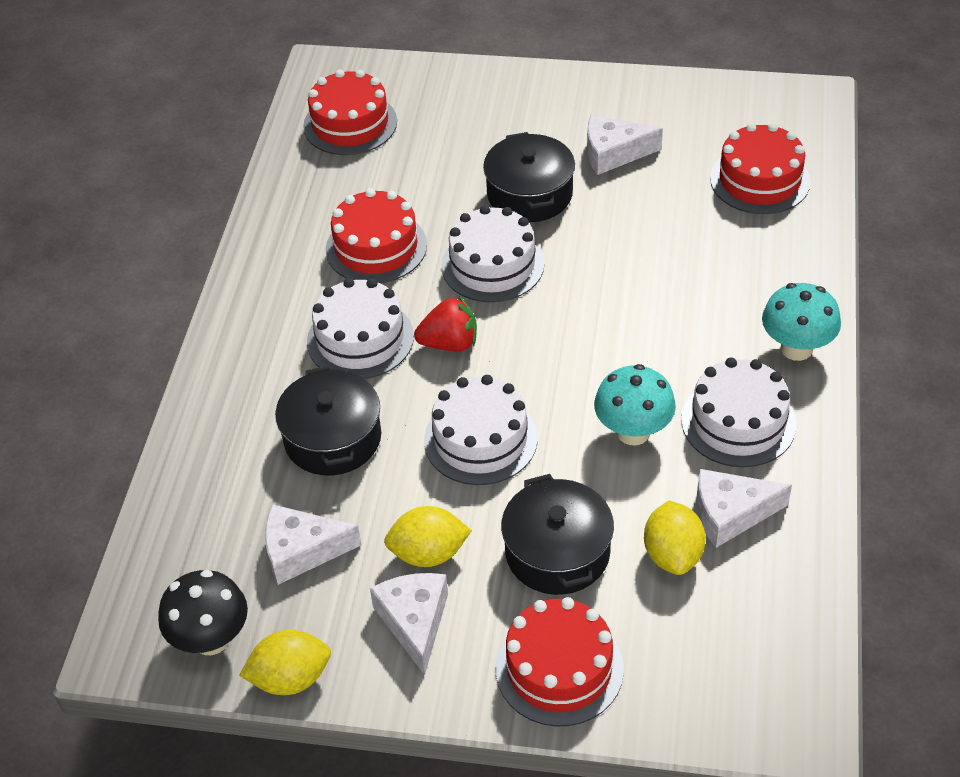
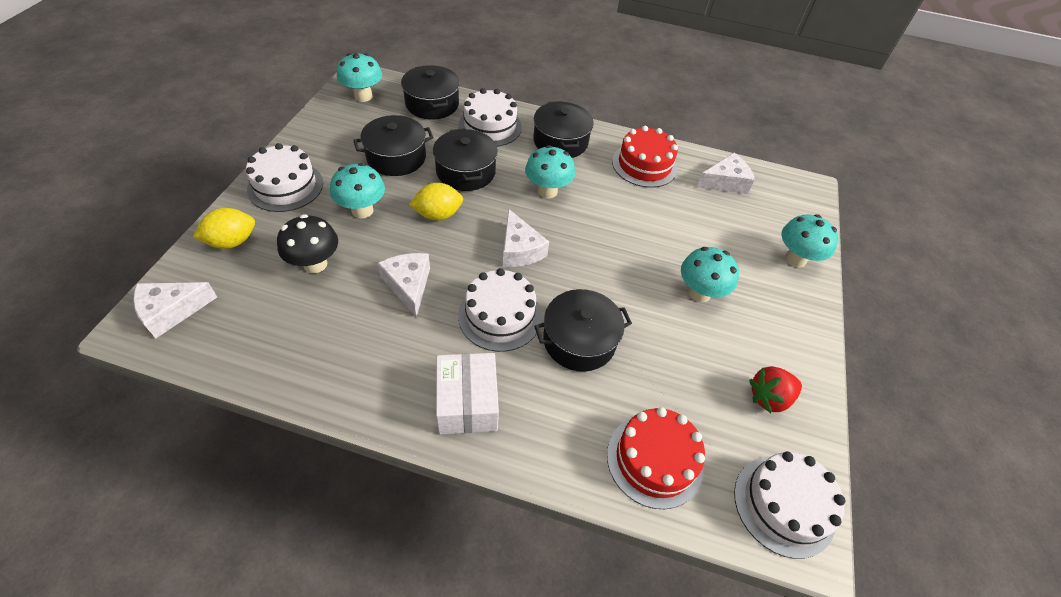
black pot: 3 -> 5
red cake: 4 -> 2
turquoise mushroom: 2 -> 5
white box: 0 -> 1
yellow lemon: 3 -> 2

